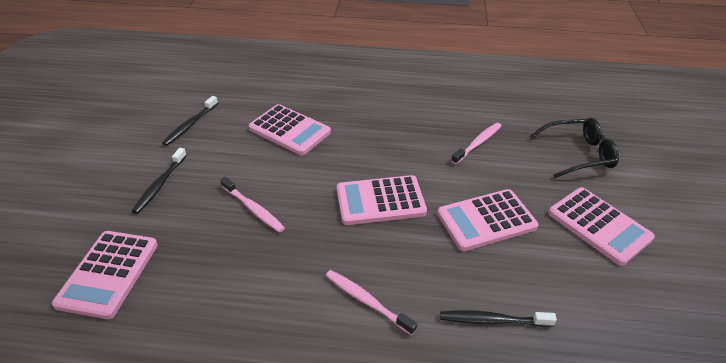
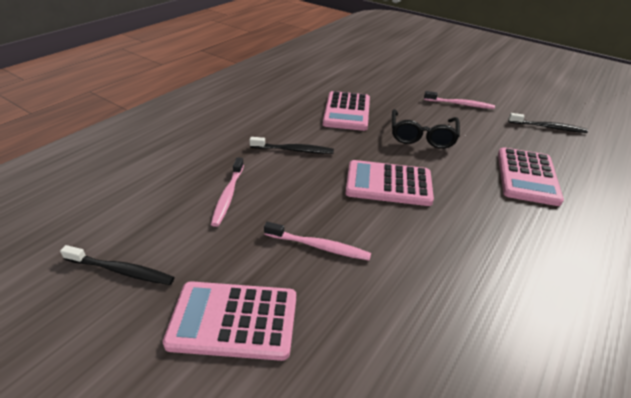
pink calculator: 5 -> 4

